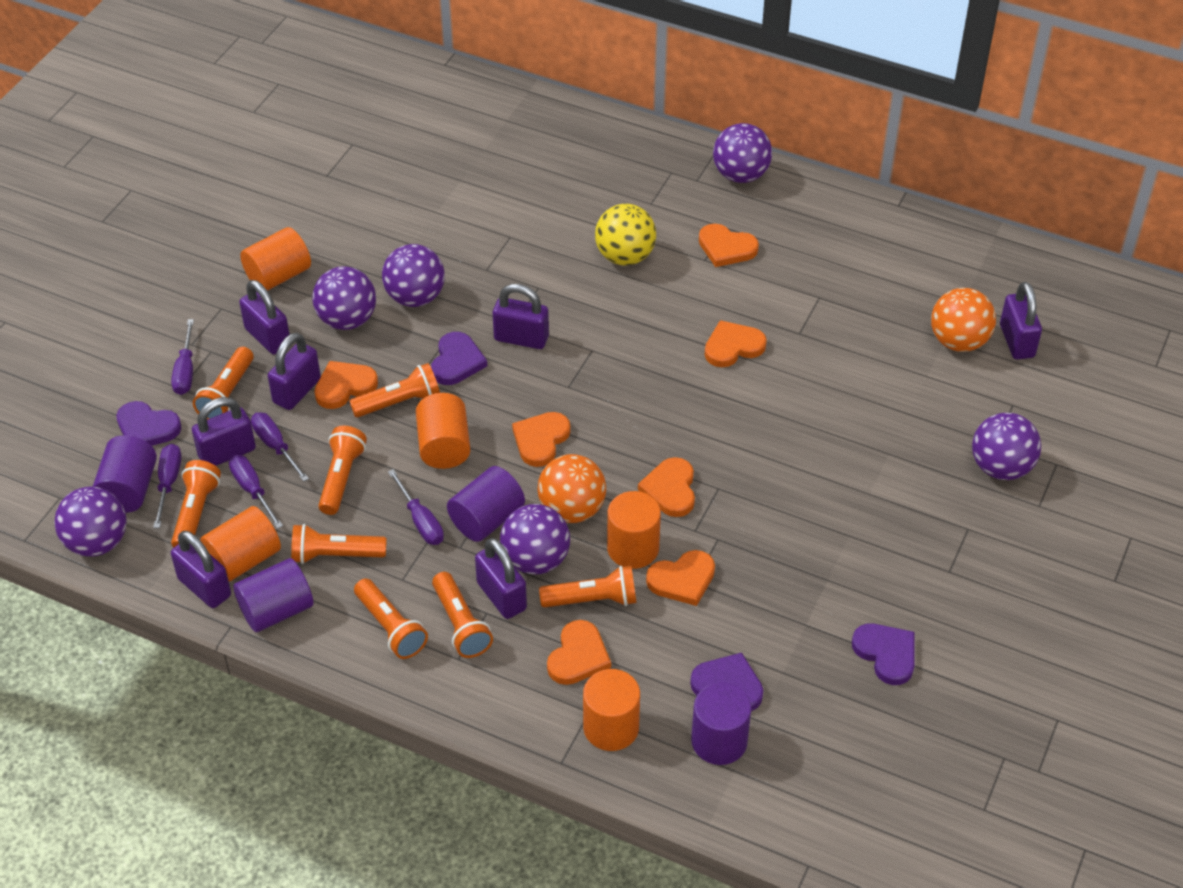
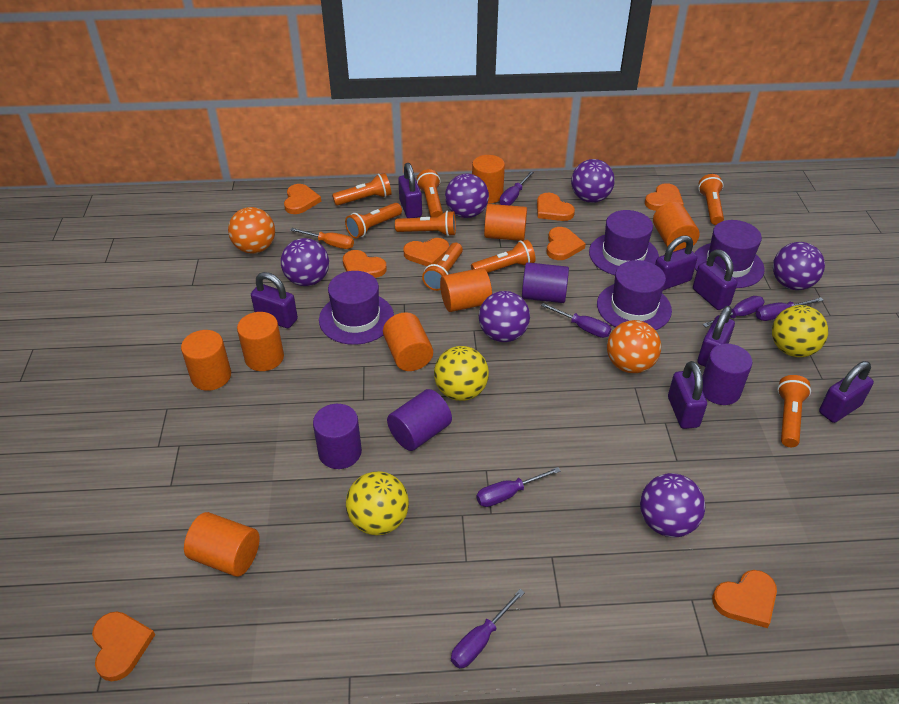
orange cylinder: 5 -> 8
orange heart: 7 -> 8
orange screwdriver: 0 -> 1
purple hat: 0 -> 4
purple heart: 4 -> 0
purple screwdriver: 5 -> 6
yellow ball: 1 -> 3

